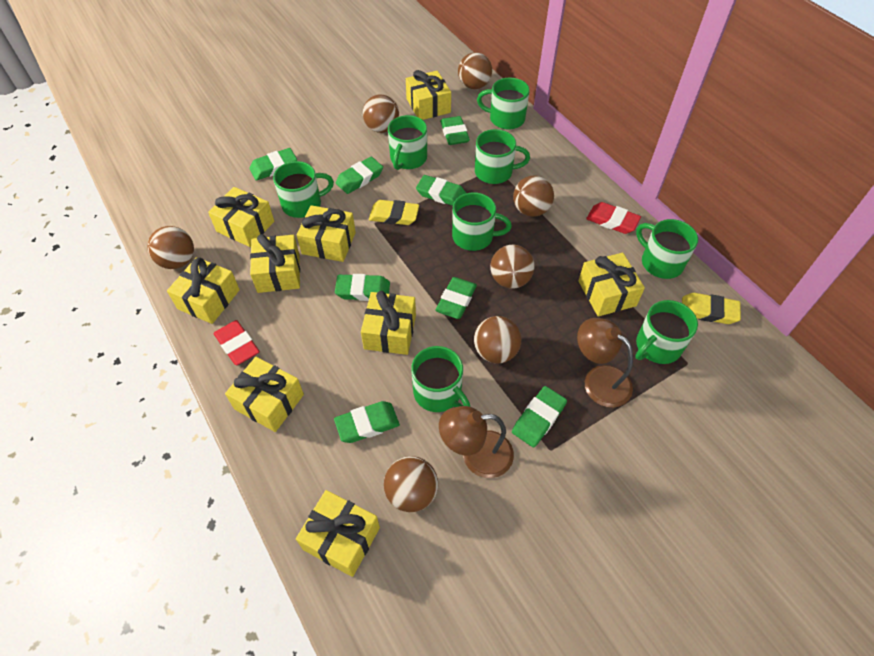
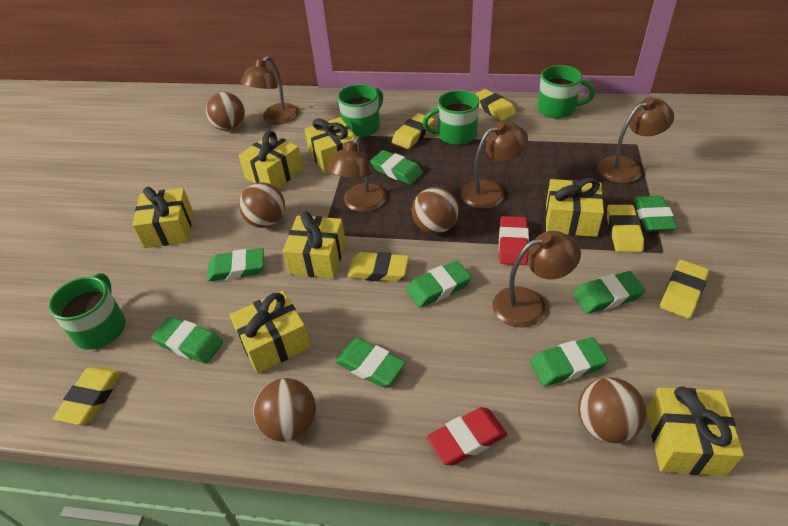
brown ball: 7 -> 5
brown lamp: 2 -> 5
green mug: 8 -> 4
yellow eraser: 2 -> 6
yellow gift: 9 -> 7

